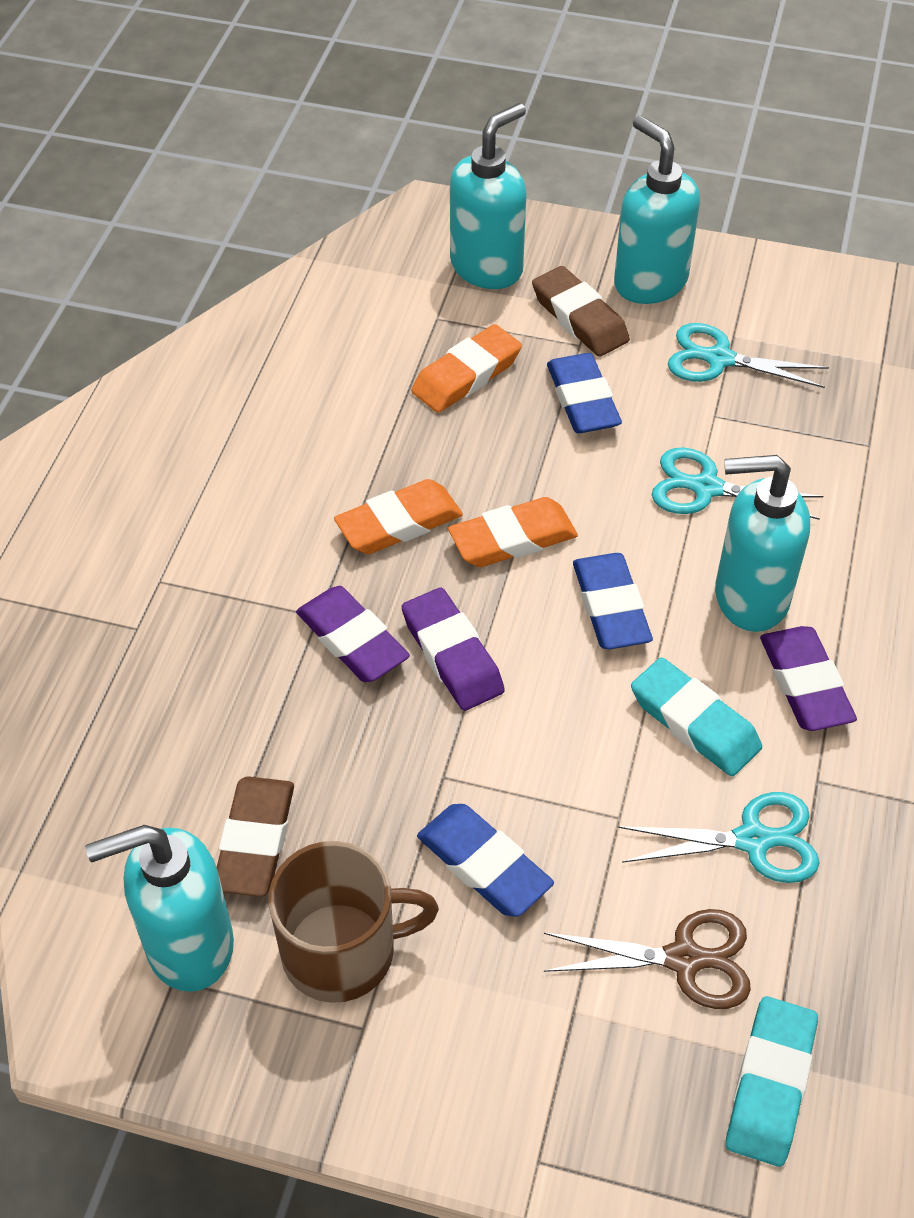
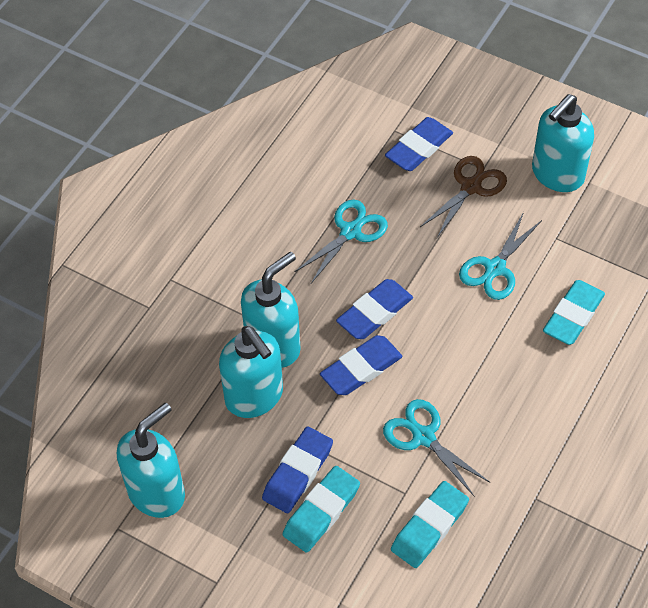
blue eraser: 3 -> 4
brown eraser: 2 -> 0
brown mug: 1 -> 0
orange eraser: 3 -> 0
purple eraser: 3 -> 0
turquoise eraser: 2 -> 3

